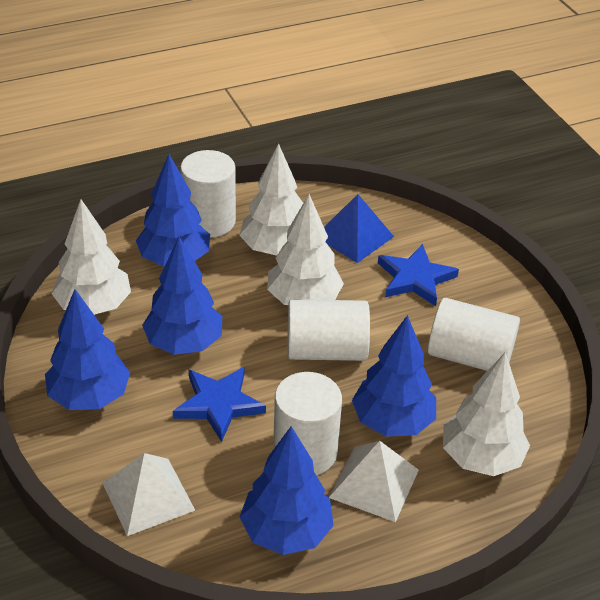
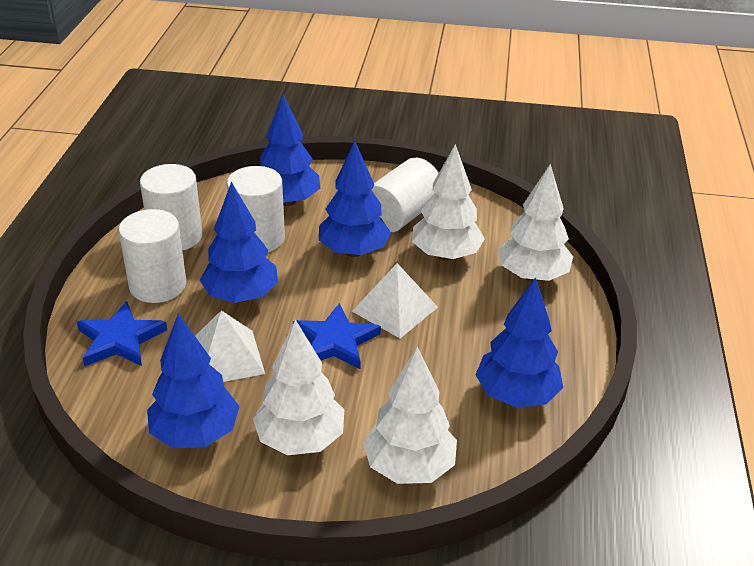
blue pyramid: 1 -> 0

